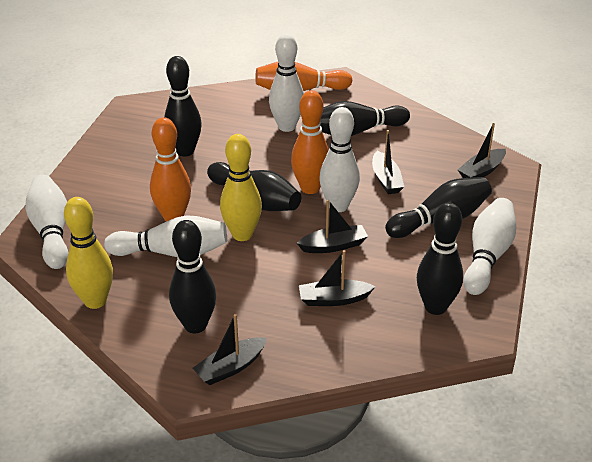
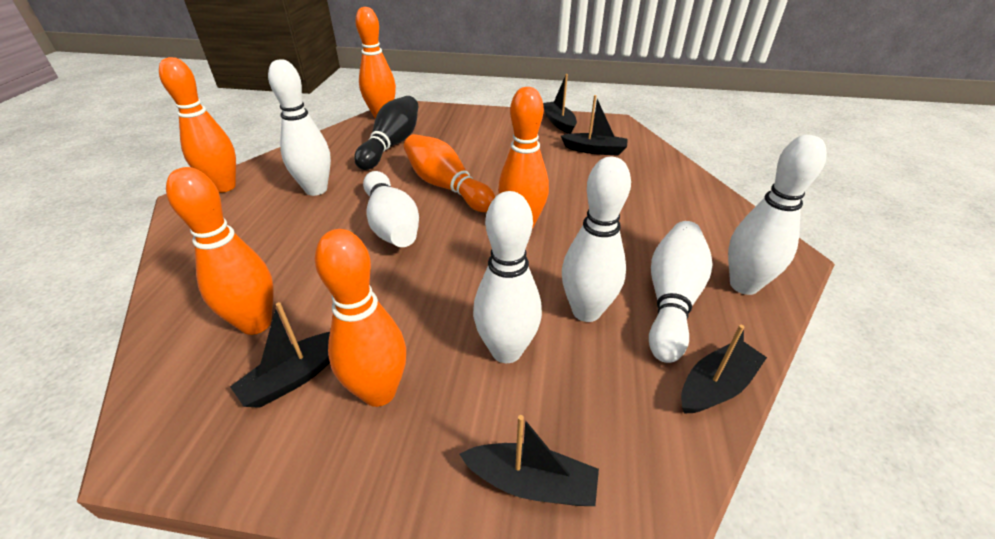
black bowling pin: 6 -> 1
orange bowling pin: 3 -> 6
white bowling pin: 5 -> 6
yellow bowling pin: 2 -> 0

